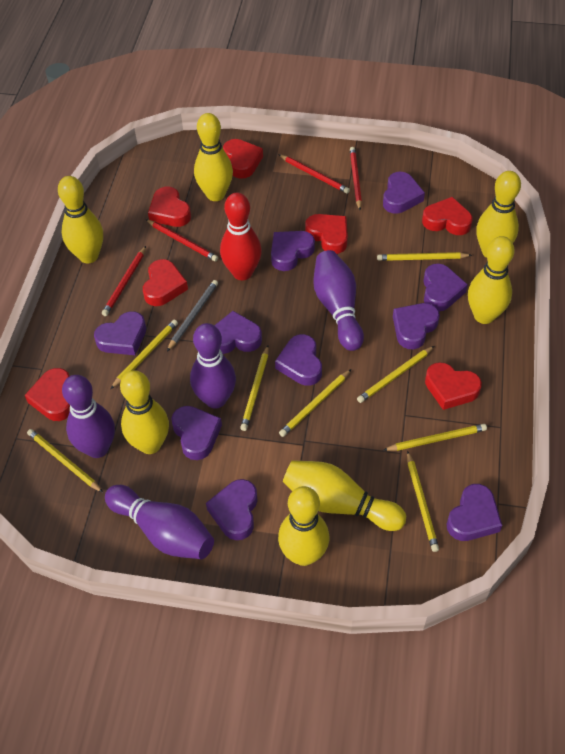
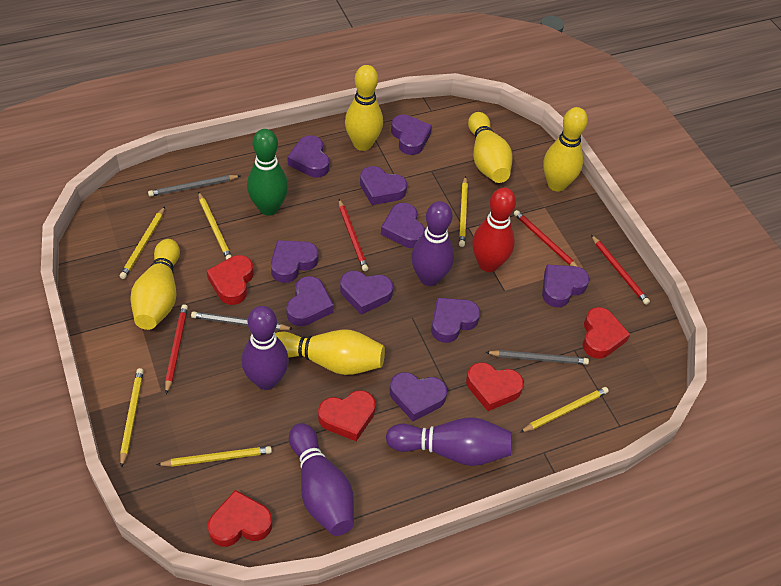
green bowling pin: 0 -> 1
grey pencil: 1 -> 3
red heart: 7 -> 5
yellow bowling pin: 7 -> 5
yellow pencil: 8 -> 6

